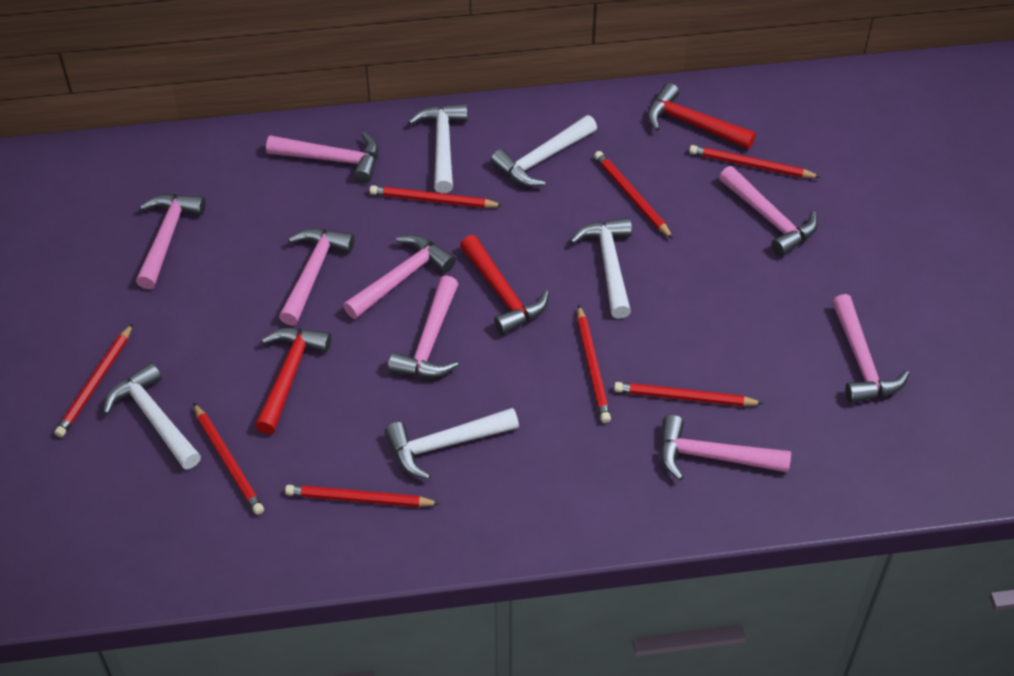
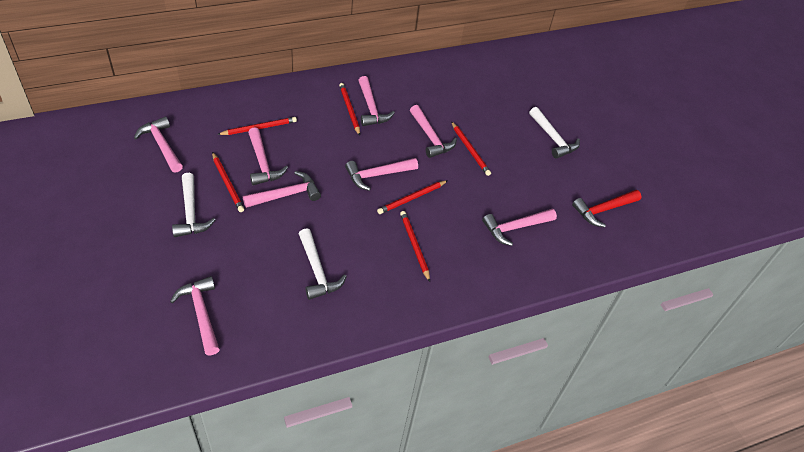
red hammer: 3 -> 1
red pencil: 8 -> 6
white hammer: 5 -> 3

